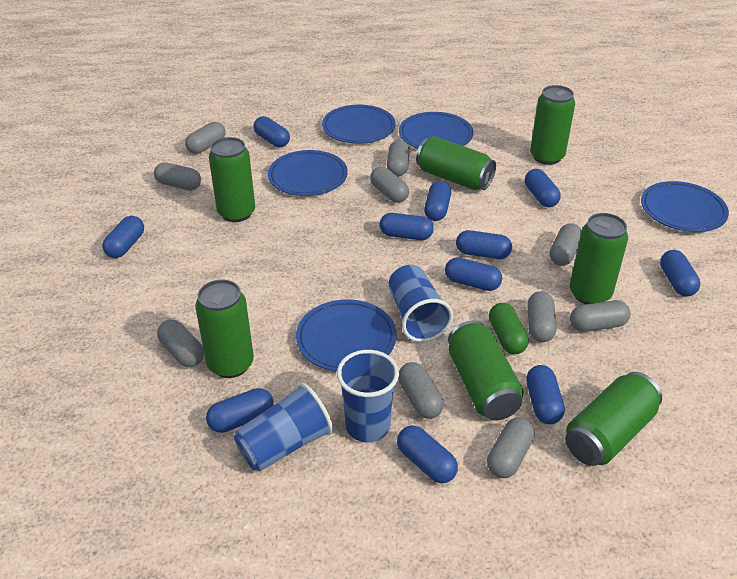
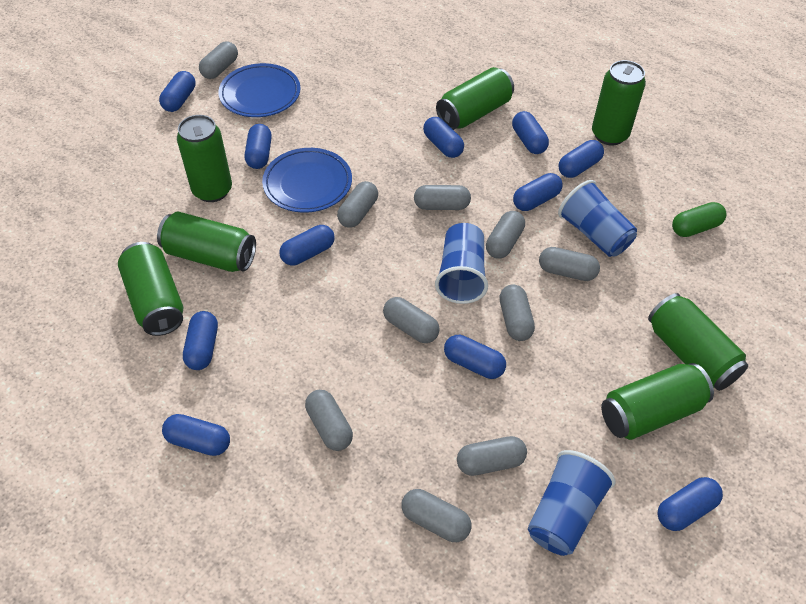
blue plate: 5 -> 2

